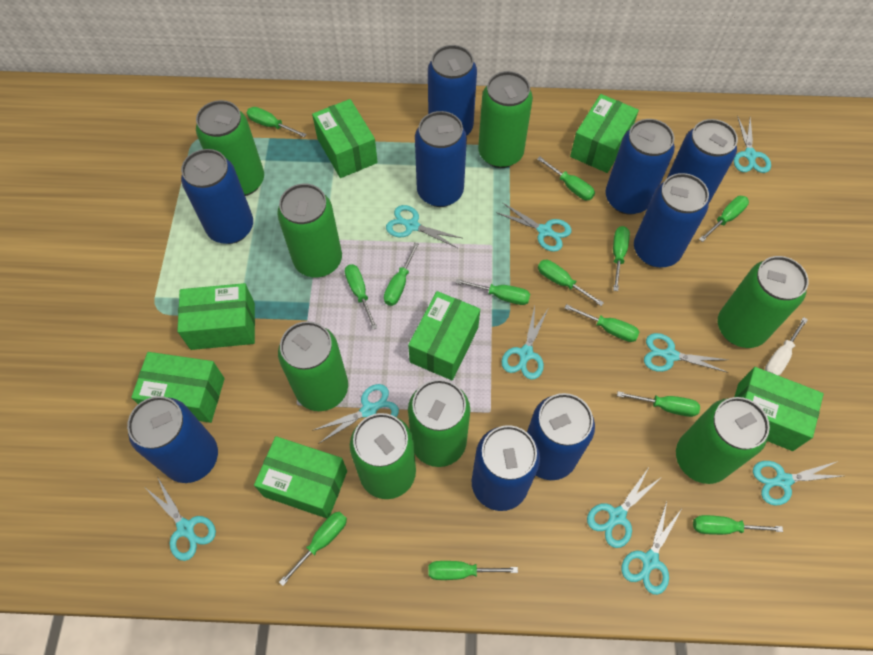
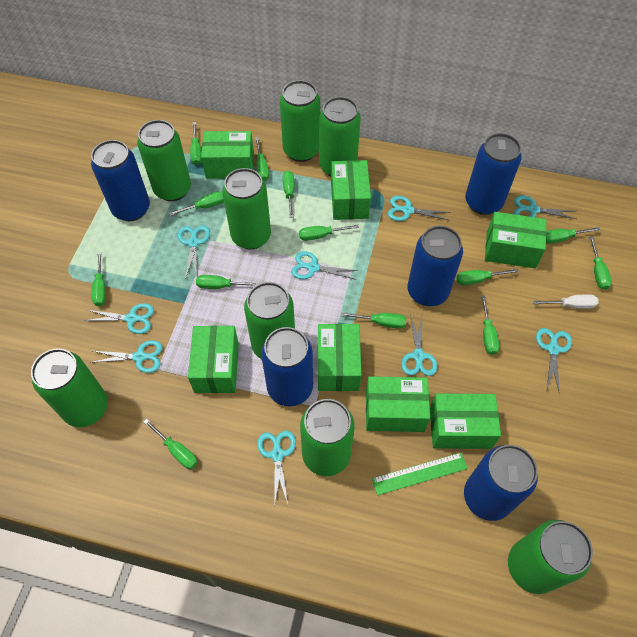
blue can: 9 -> 5
green ruler: 0 -> 1
turquoise scissors: 10 -> 9

